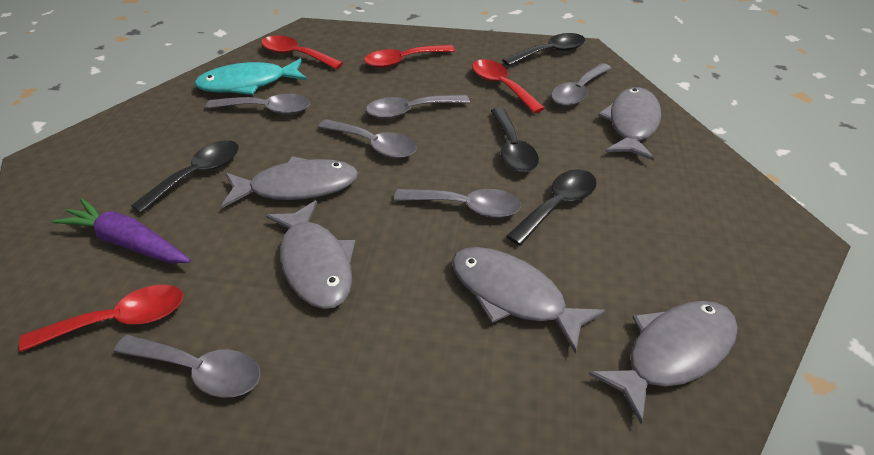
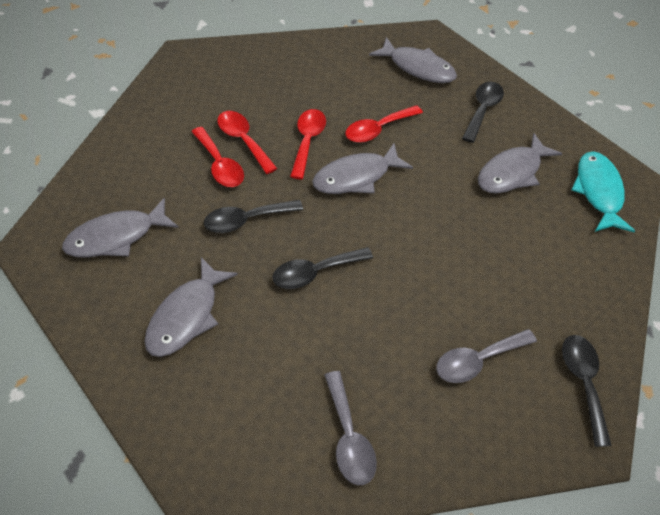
grey spoon: 6 -> 2
purple carrot: 1 -> 0

